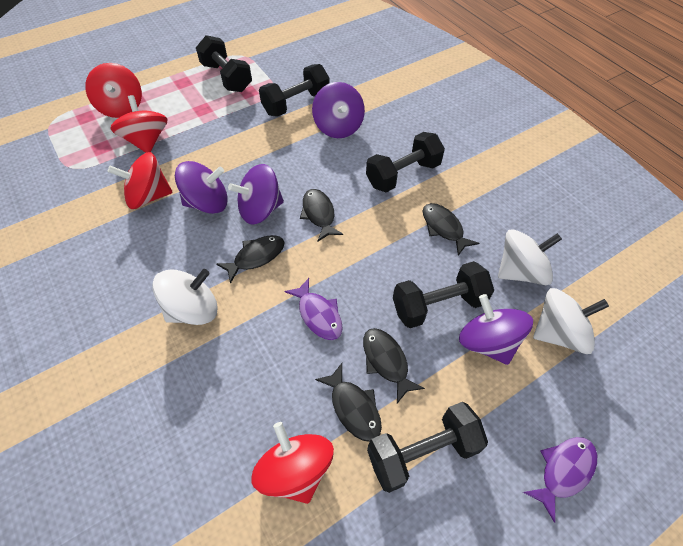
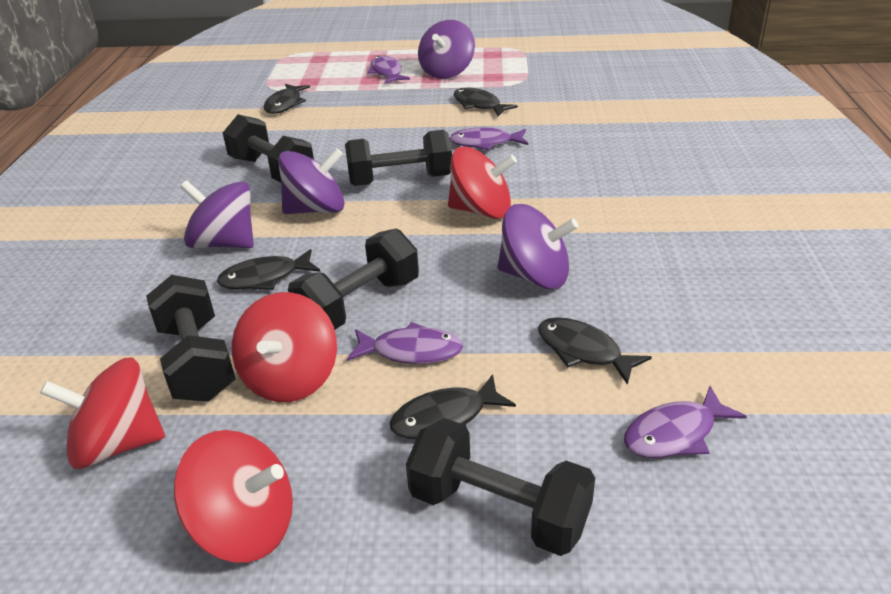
purple fish: 2 -> 4
white spinning top: 3 -> 0

